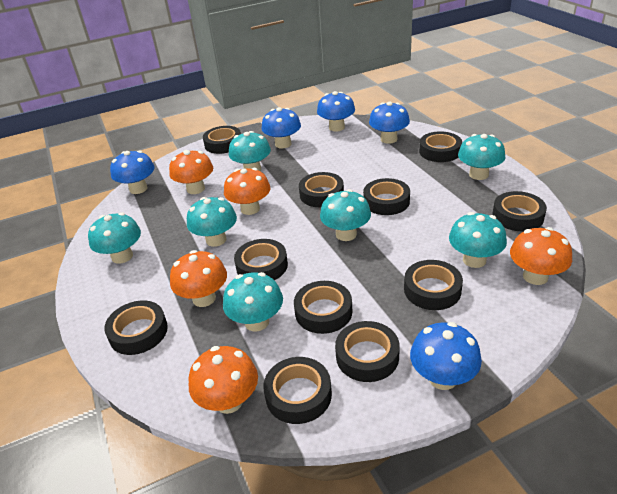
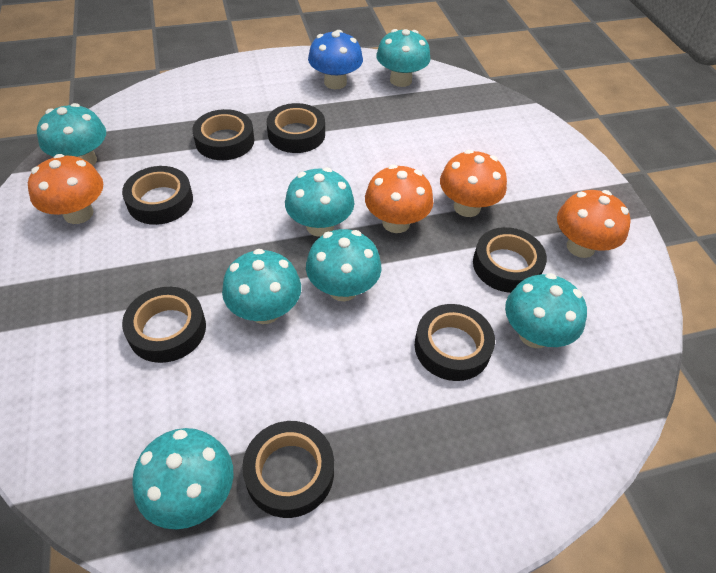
black tape: 11 -> 7
blue mushroom: 5 -> 1
orange mushroom: 5 -> 4

